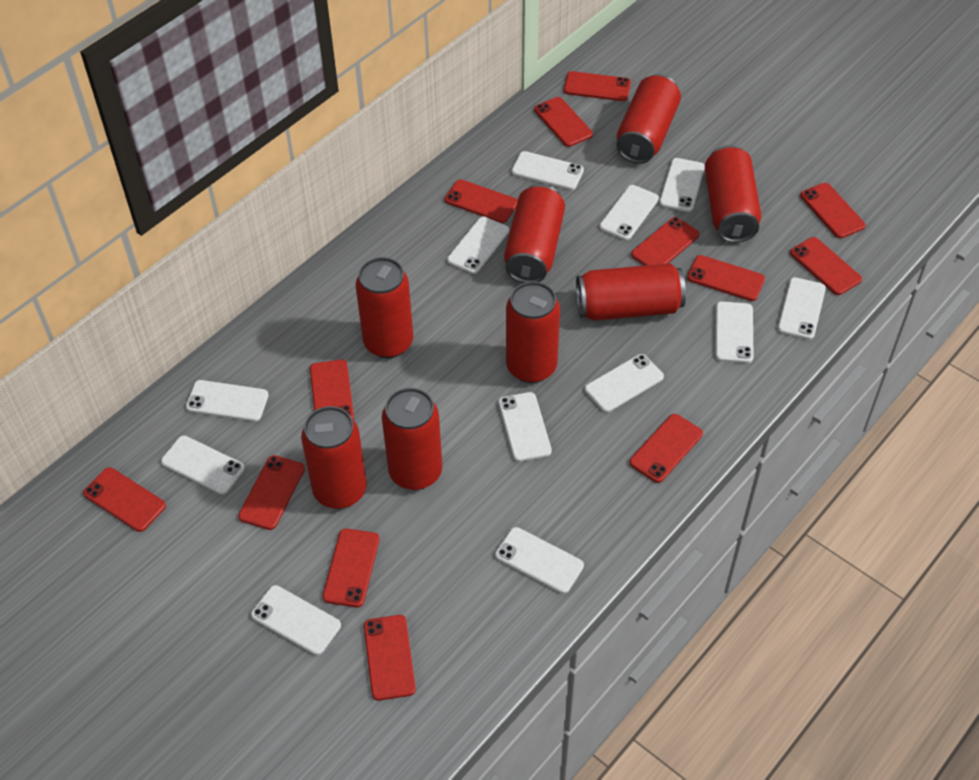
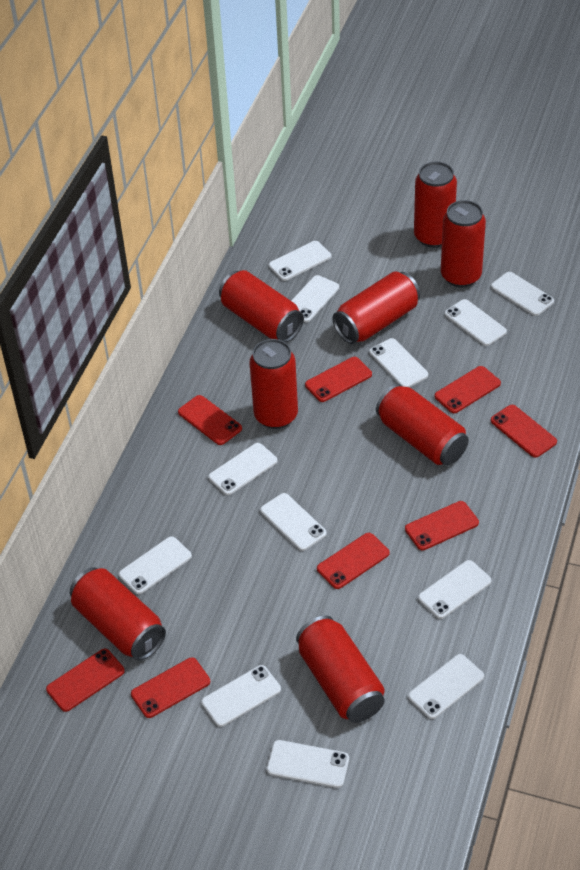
red phone: 13 -> 8

